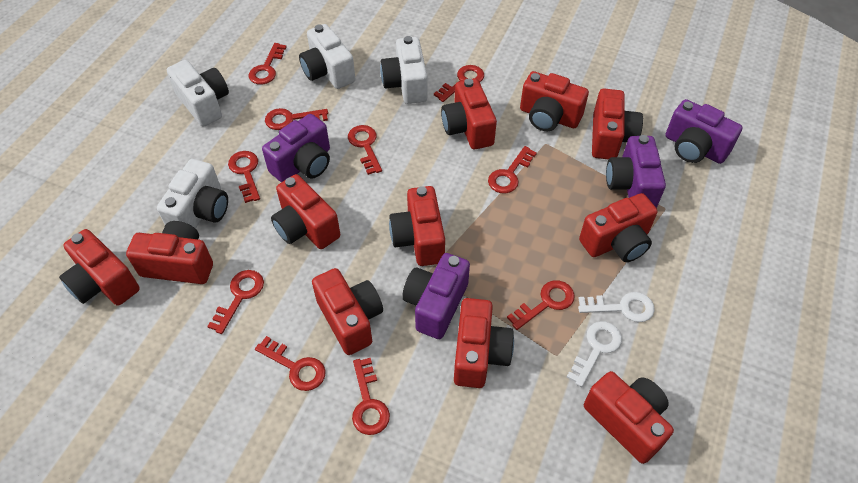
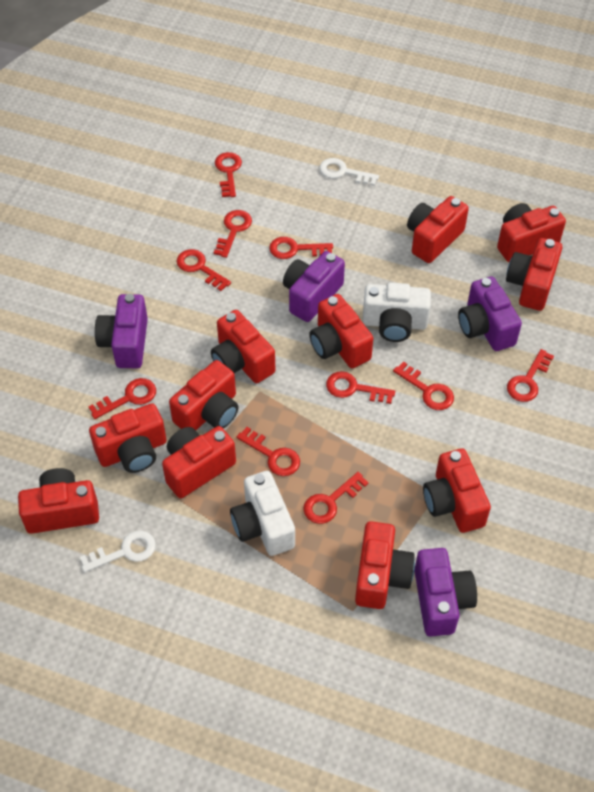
white camera: 4 -> 2

